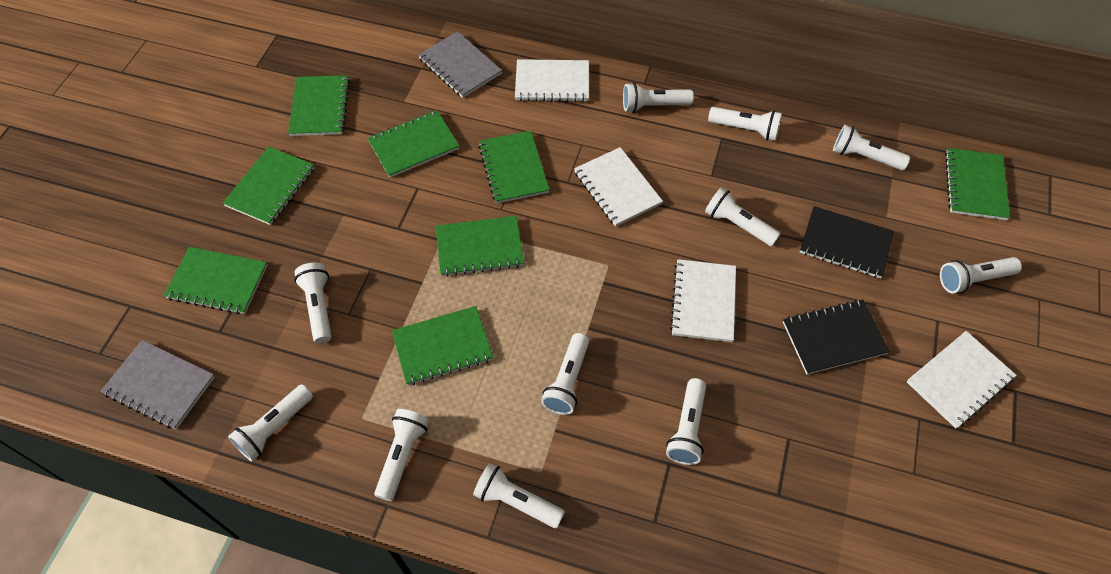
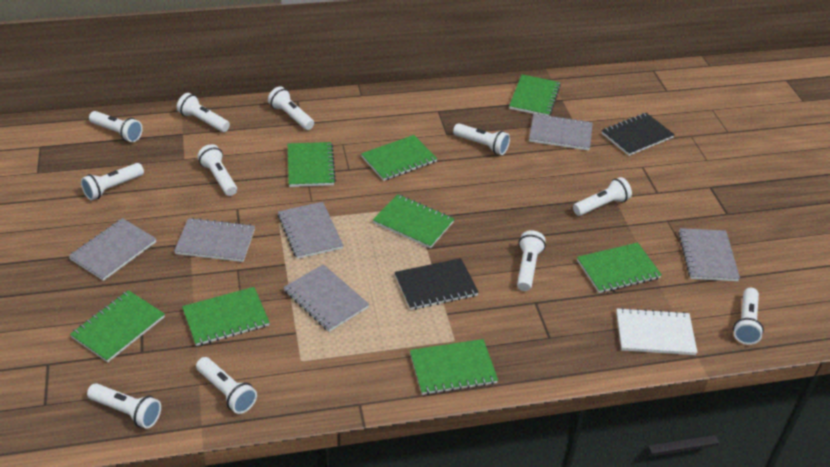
grey notebook: 2 -> 6
white notebook: 4 -> 1

